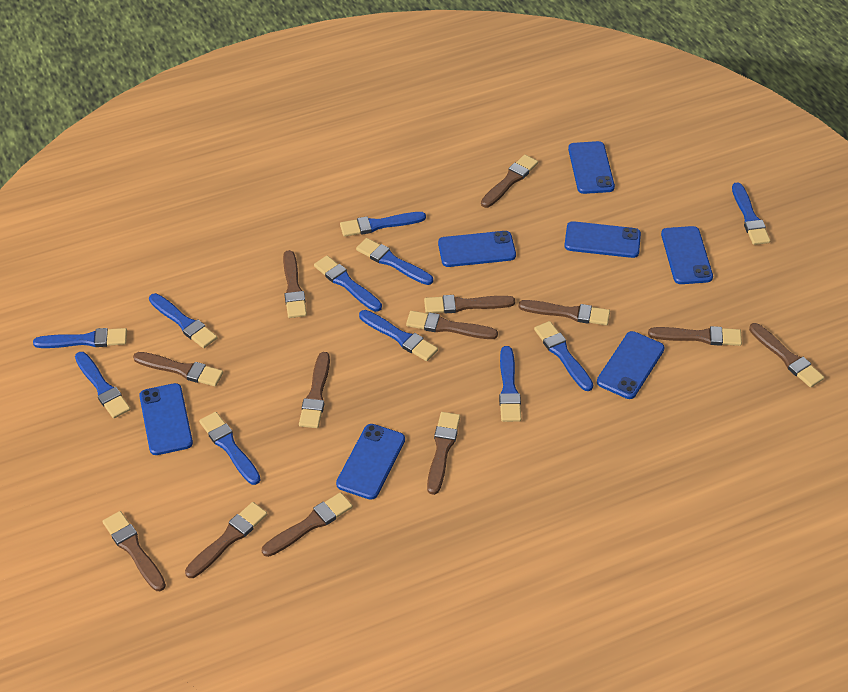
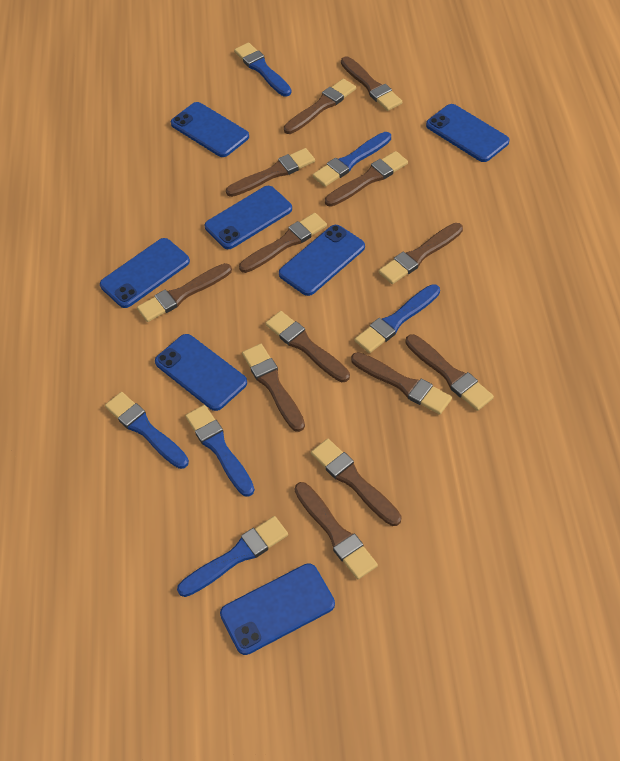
blue brush: 11 -> 6

